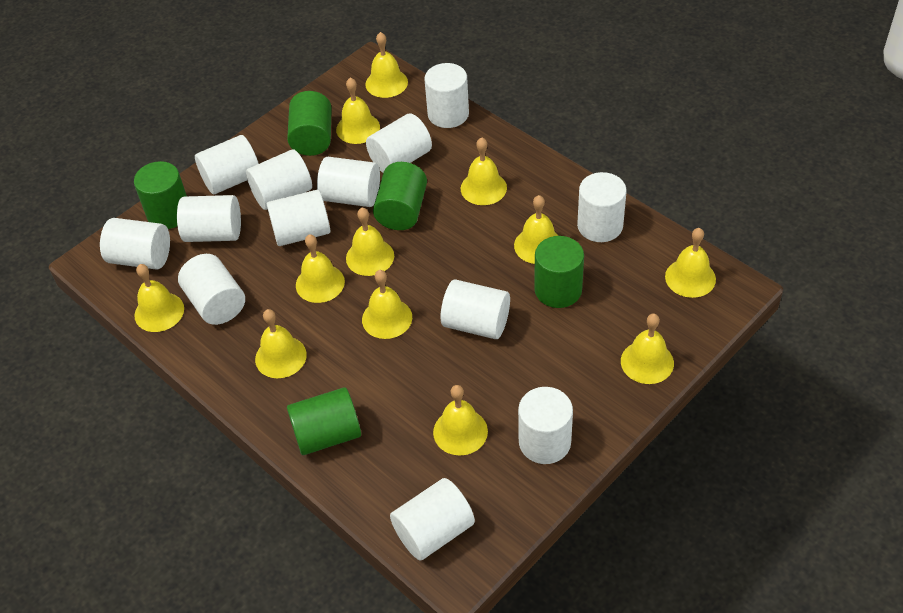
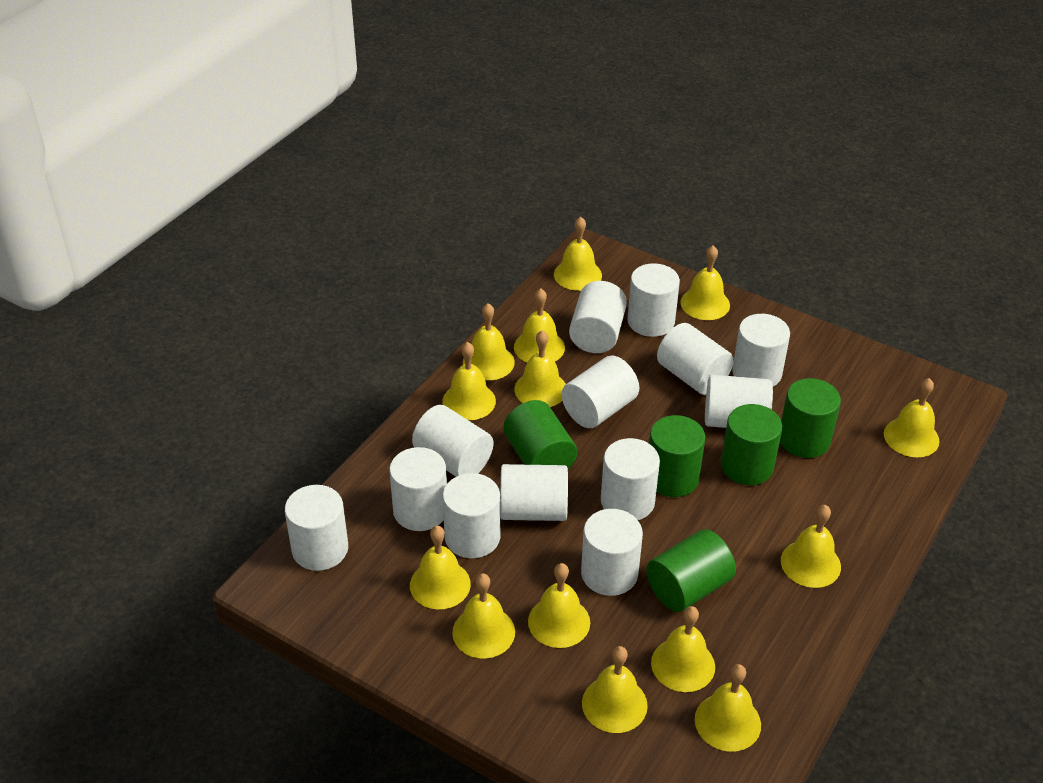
yellow bell: 12 -> 14

